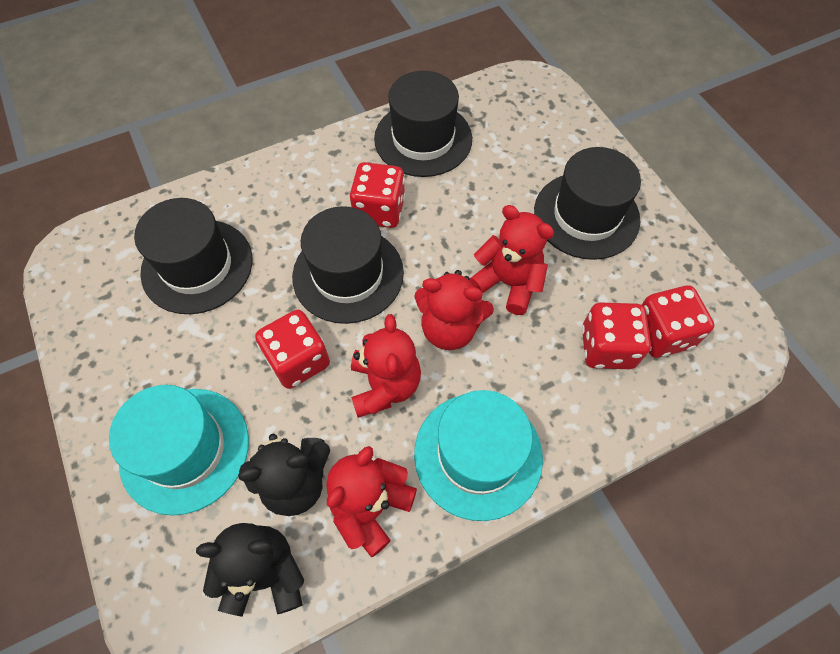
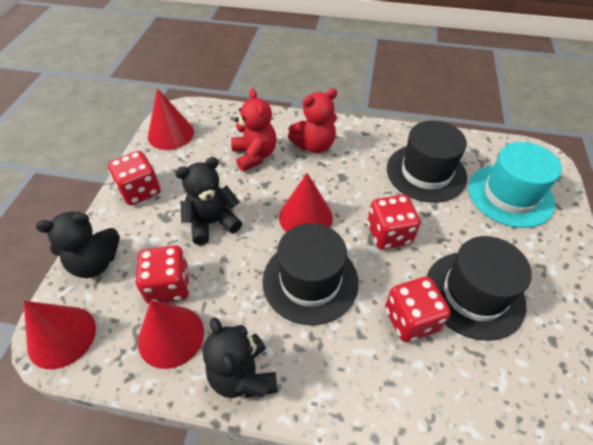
black hat: 4 -> 3
black teddy bear: 2 -> 3
red cone: 0 -> 4
red teddy bear: 4 -> 2
turquoise hat: 2 -> 1

